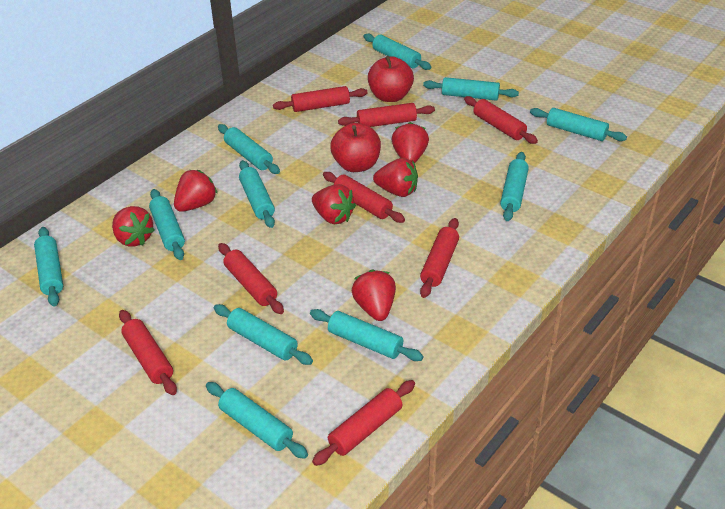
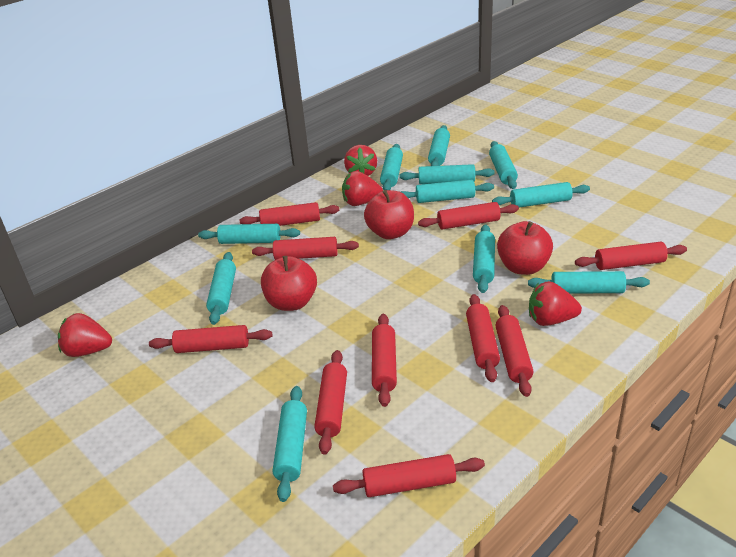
red apple: 2 -> 3
red rolling pin: 8 -> 10
red strawberry: 6 -> 4

